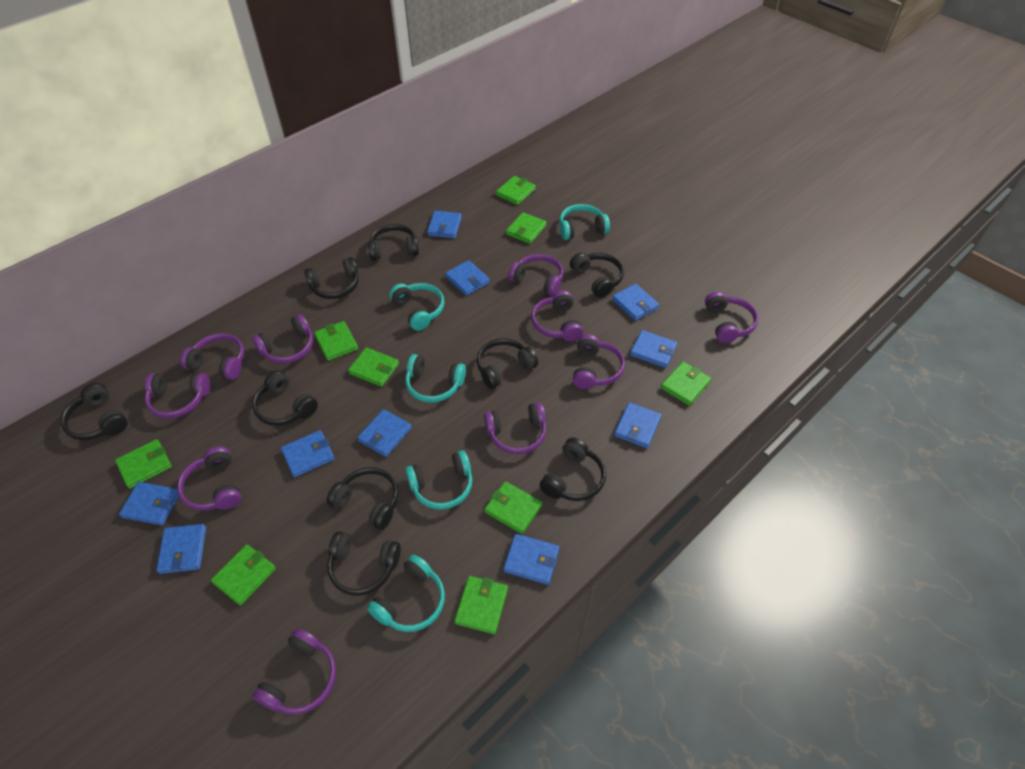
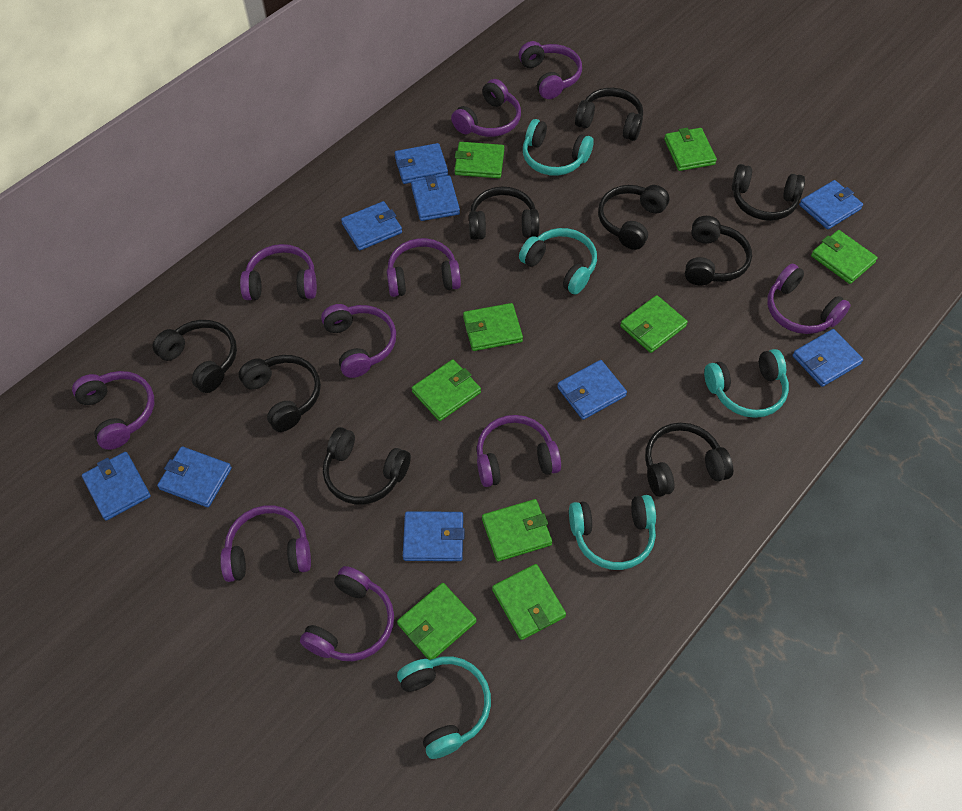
blue wallet: 10 -> 9

